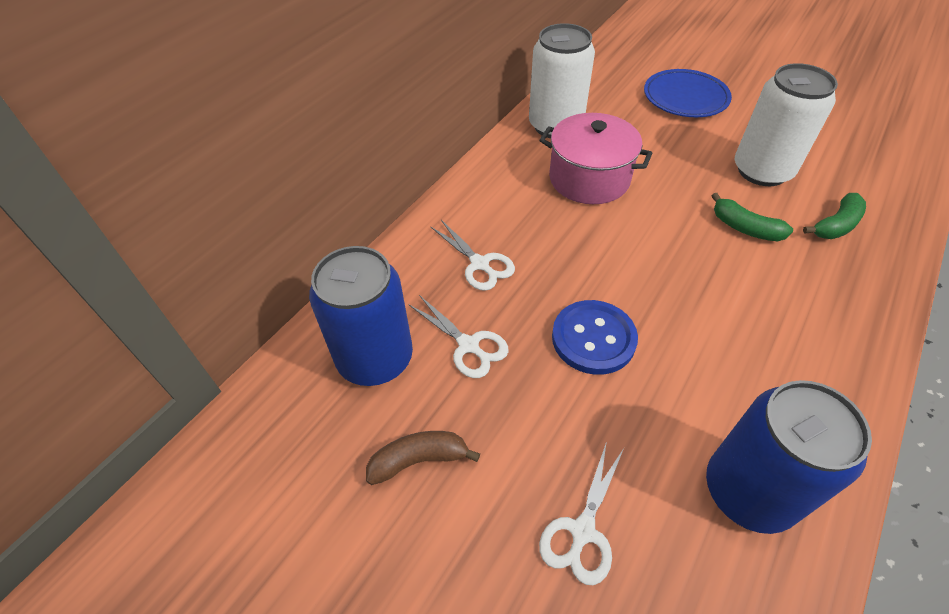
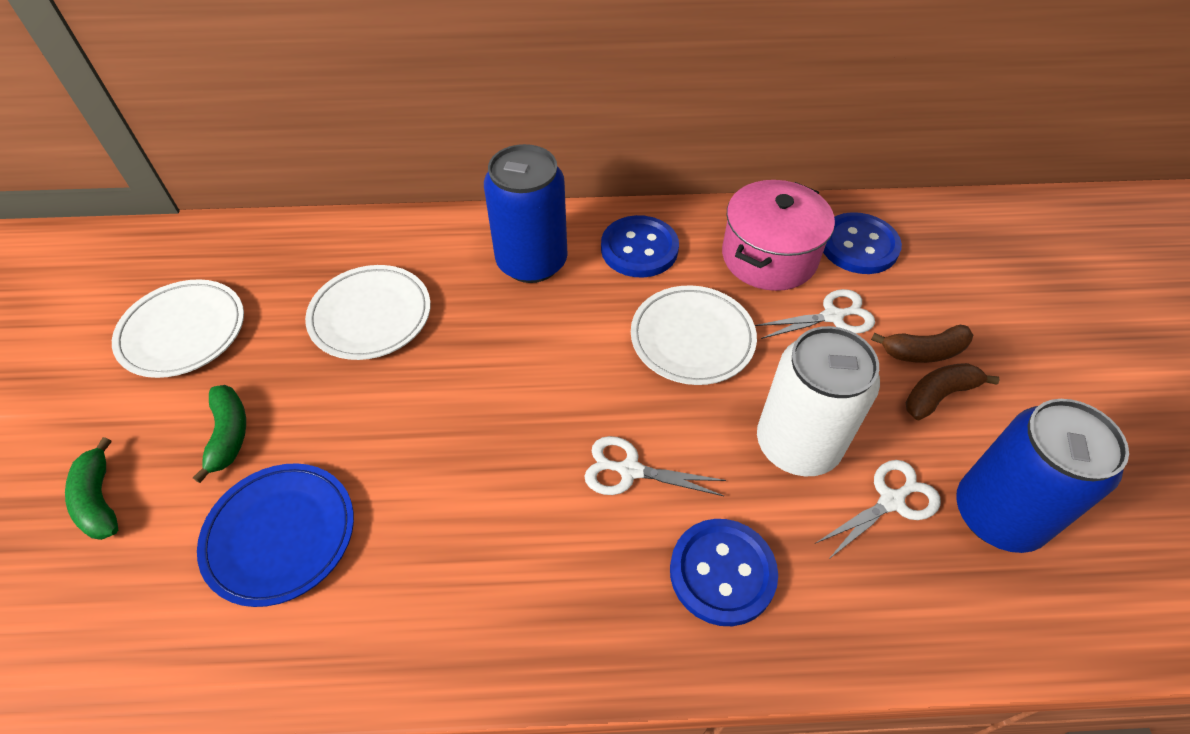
blue button: 1 -> 3
brown banana: 1 -> 2
white can: 2 -> 1
white plate: 0 -> 3

